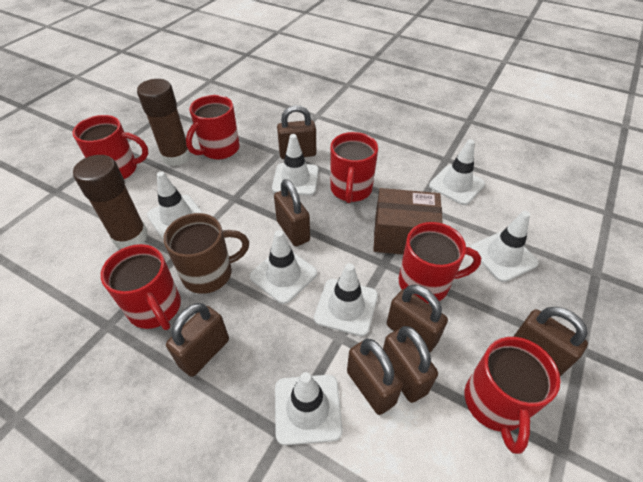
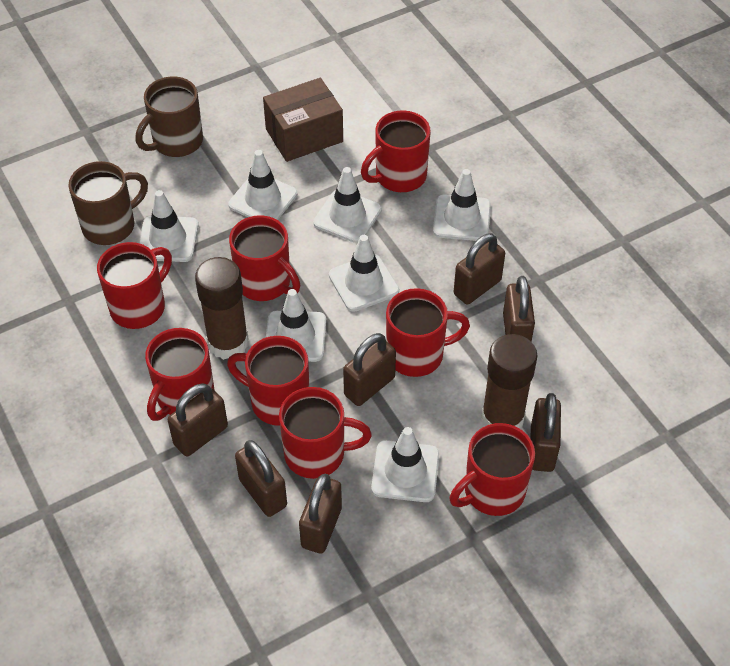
brown mug: 1 -> 2
red mug: 6 -> 8

